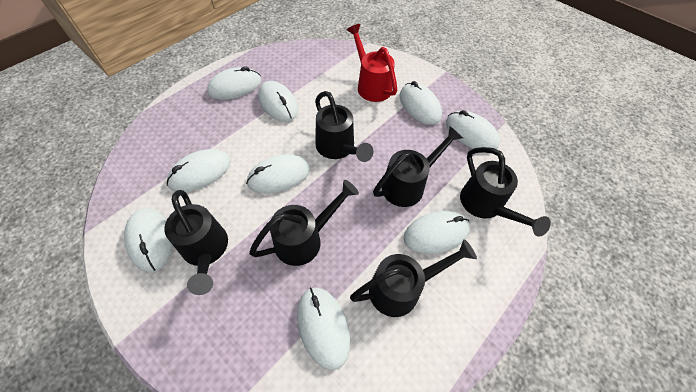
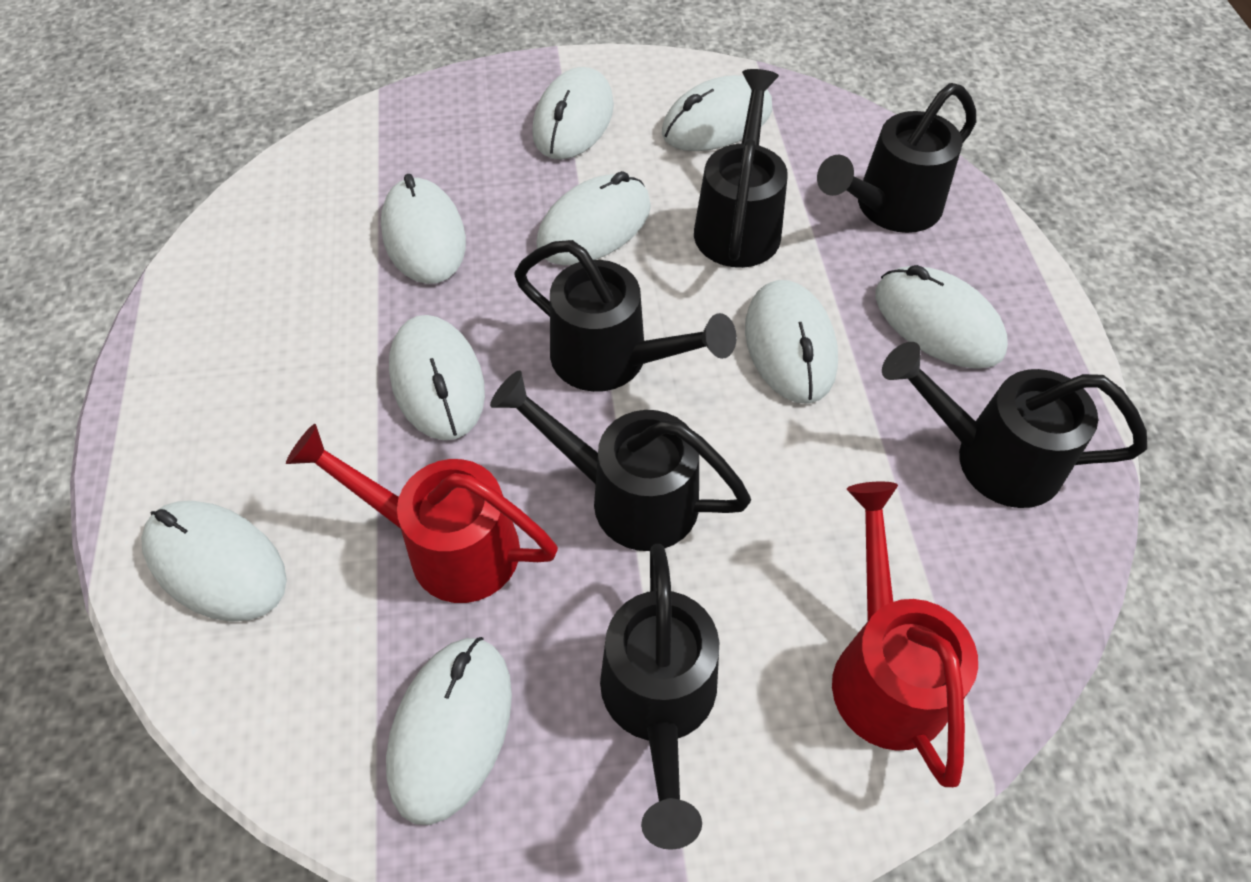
red watering can: 1 -> 2

